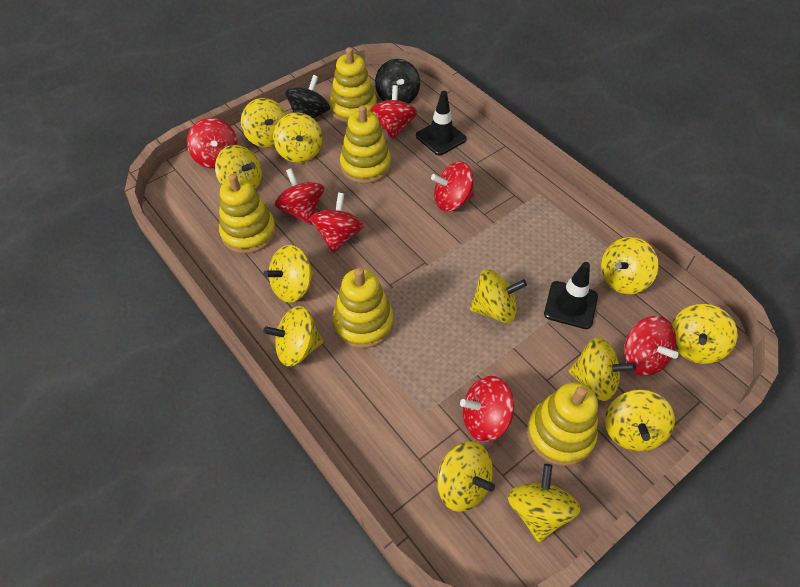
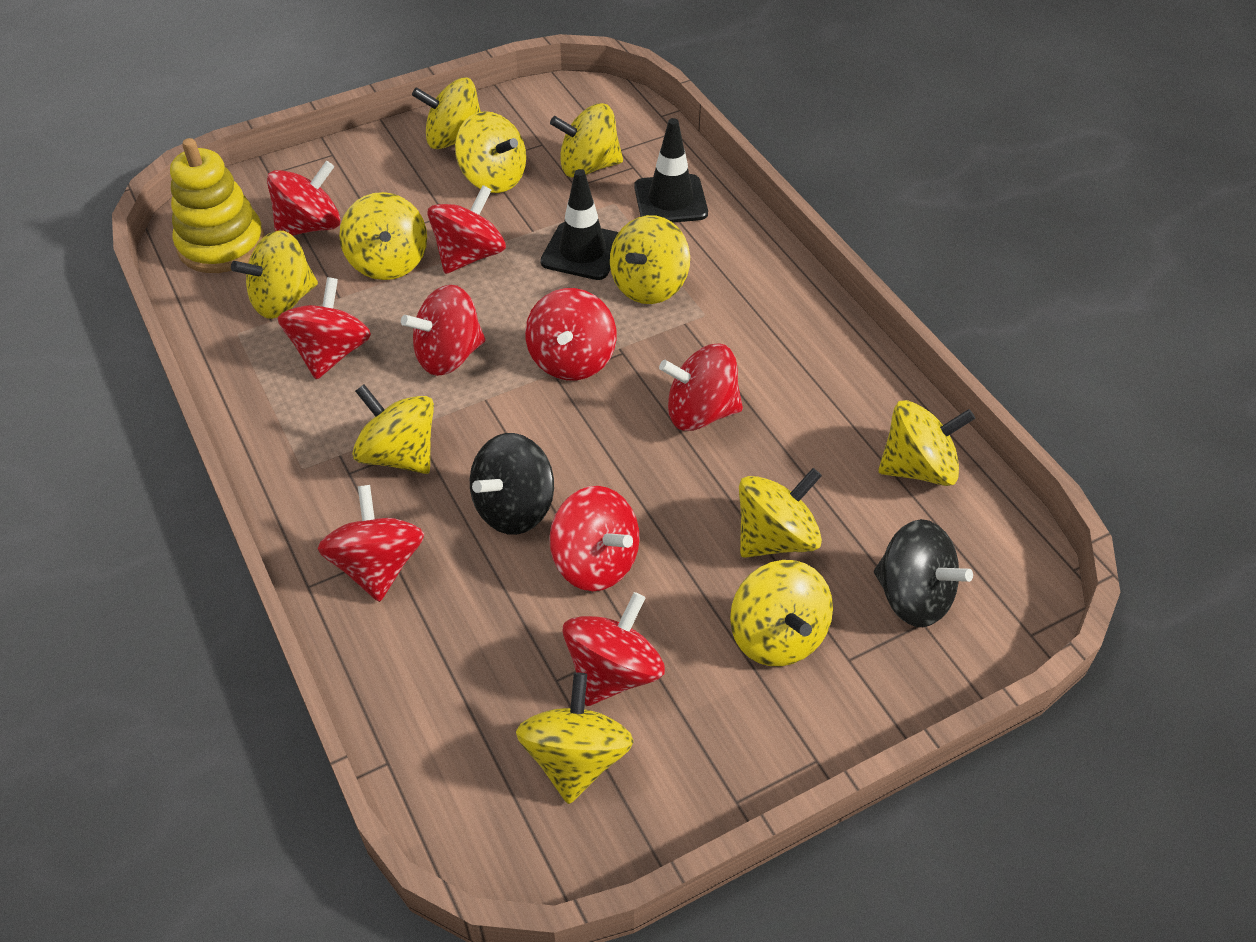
red spinning top: 7 -> 9
yellow spinning top: 12 -> 11
yellow stacking toy: 5 -> 1

